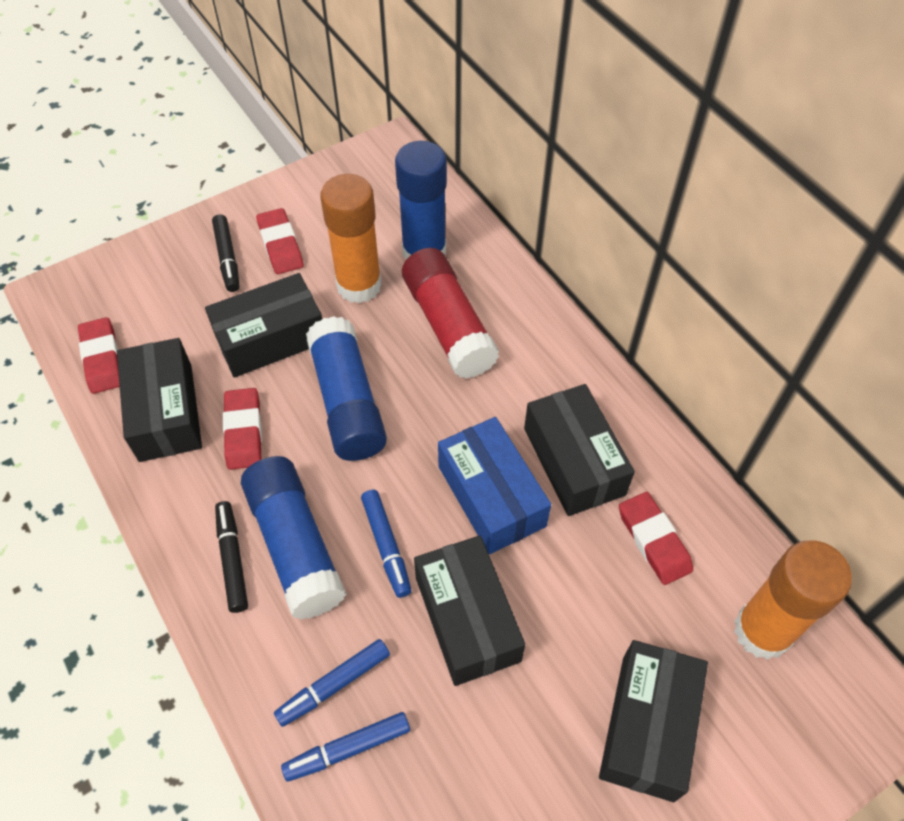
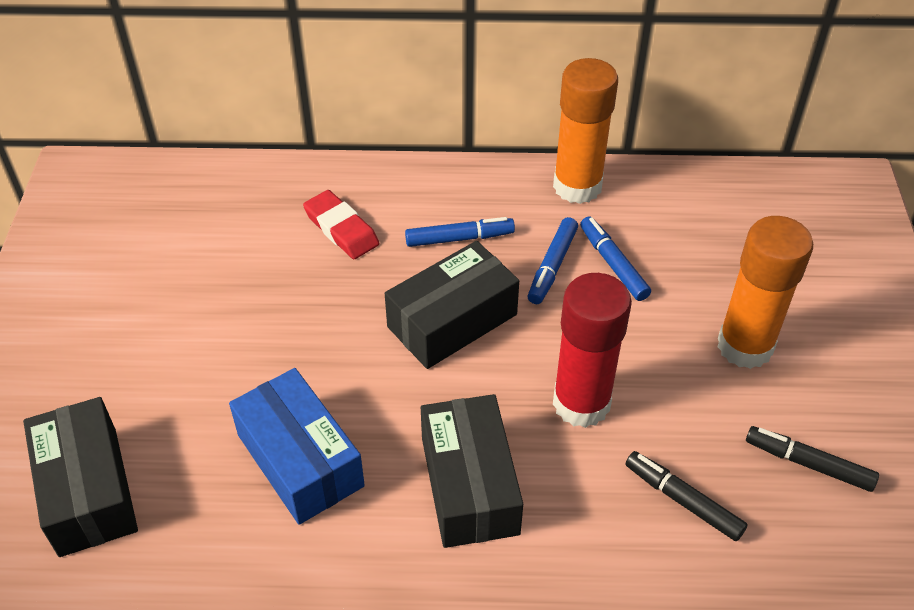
black box: 5 -> 3
blue glue stick: 3 -> 0
red eraser: 4 -> 1

